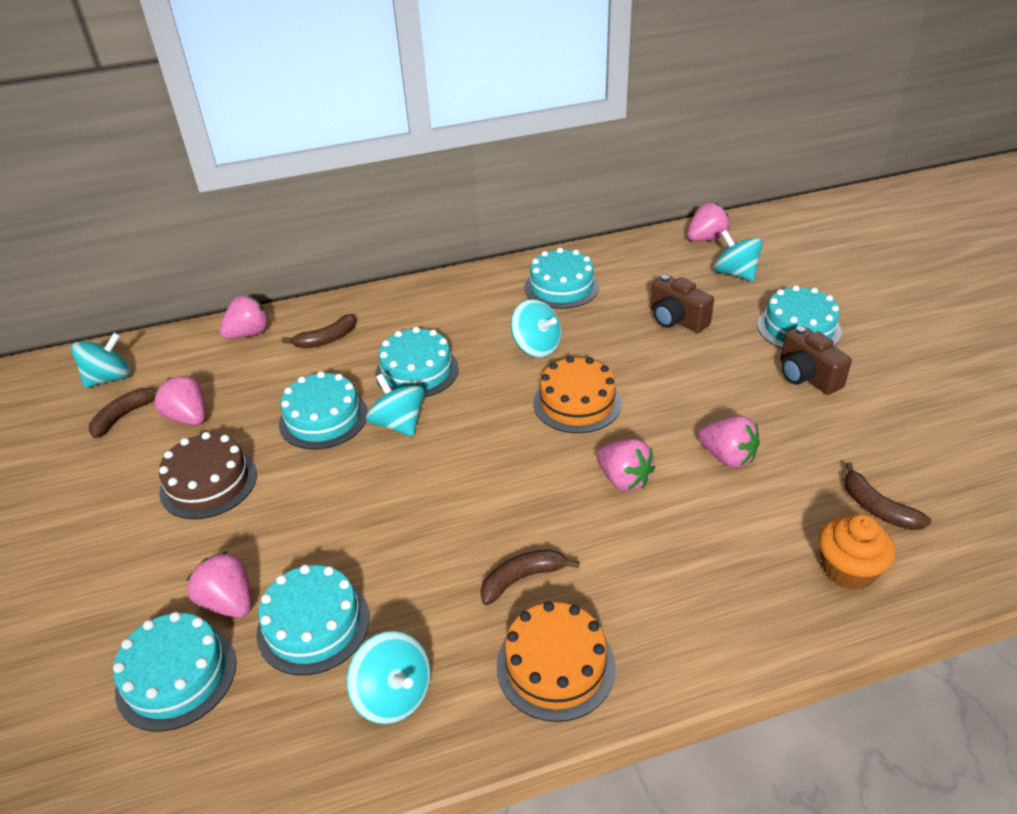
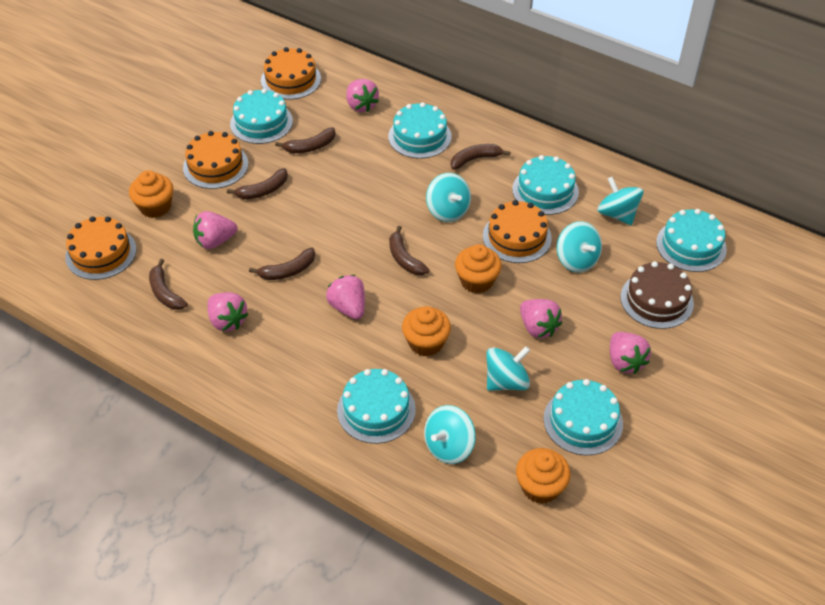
brown banana: 4 -> 6
brown camera: 2 -> 0
orange cake: 2 -> 4
orange cupcake: 1 -> 4

